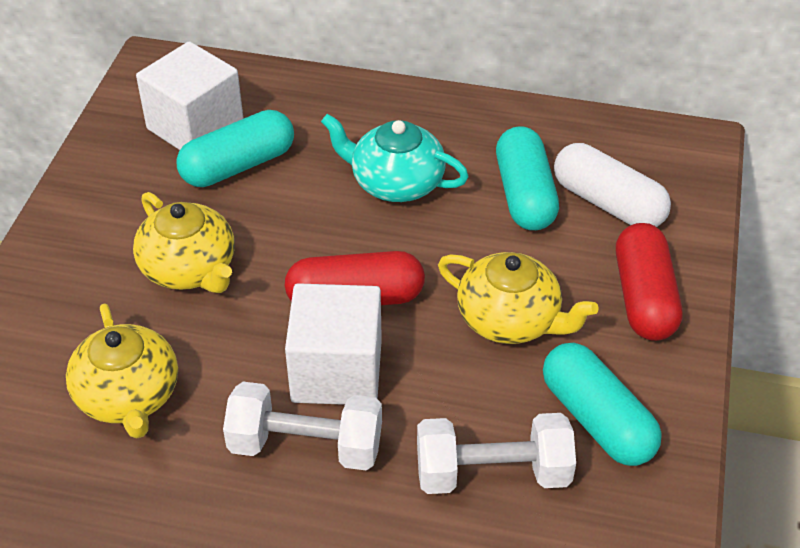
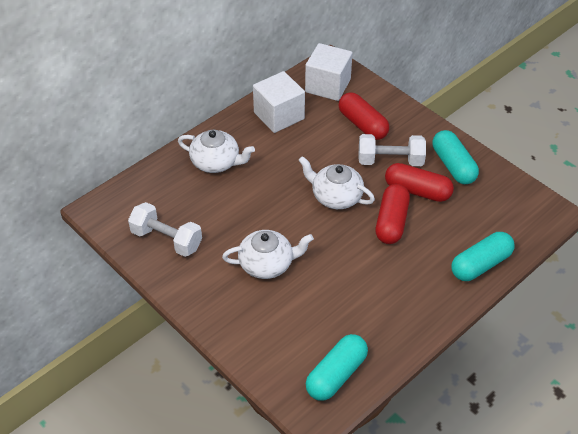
red capsule: 2 -> 3
turquoise teapot: 1 -> 0
white capsule: 1 -> 0
white teapot: 0 -> 3
yellow teapot: 3 -> 0

